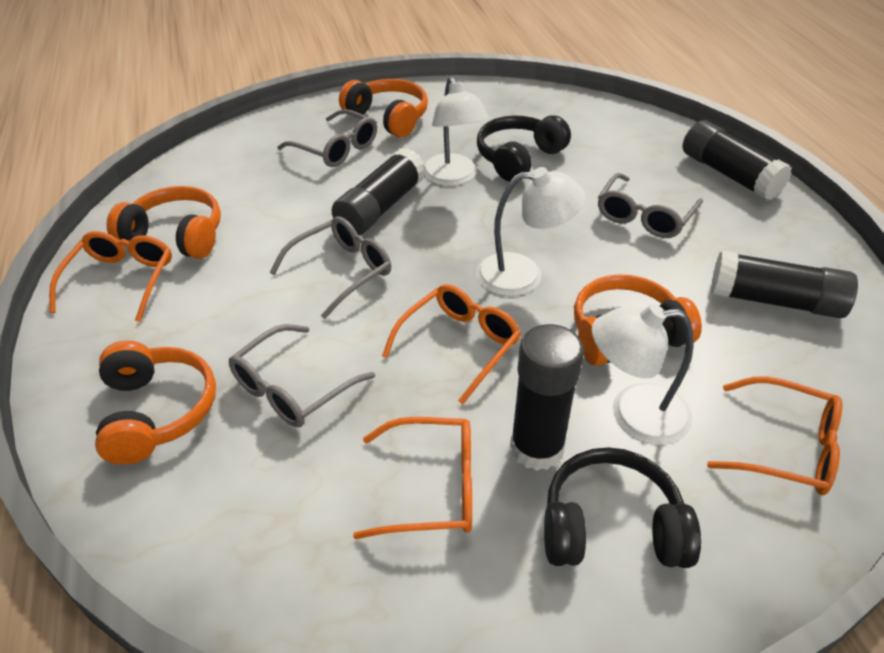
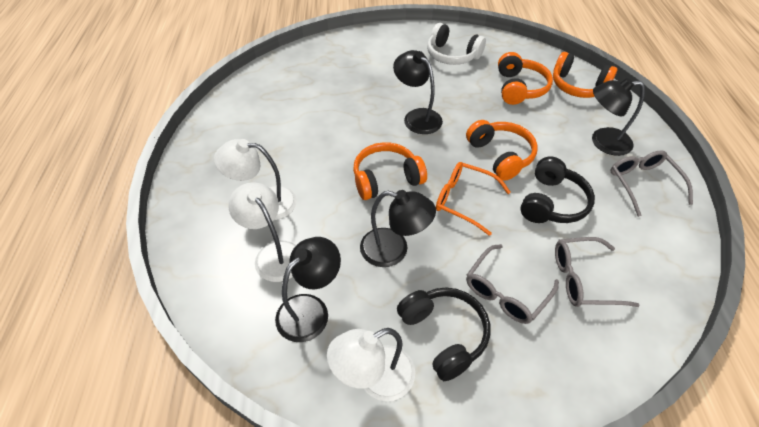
black glue stick: 4 -> 0
black lamp: 0 -> 4
grey glasses: 4 -> 3
orange glasses: 4 -> 1
white headphones: 0 -> 1

